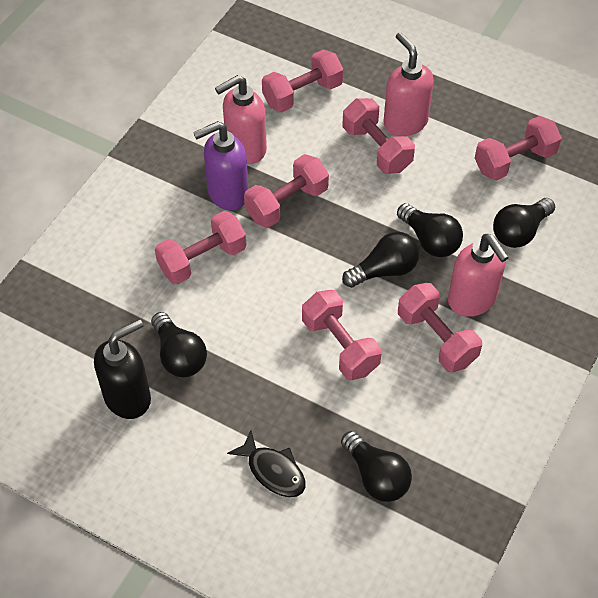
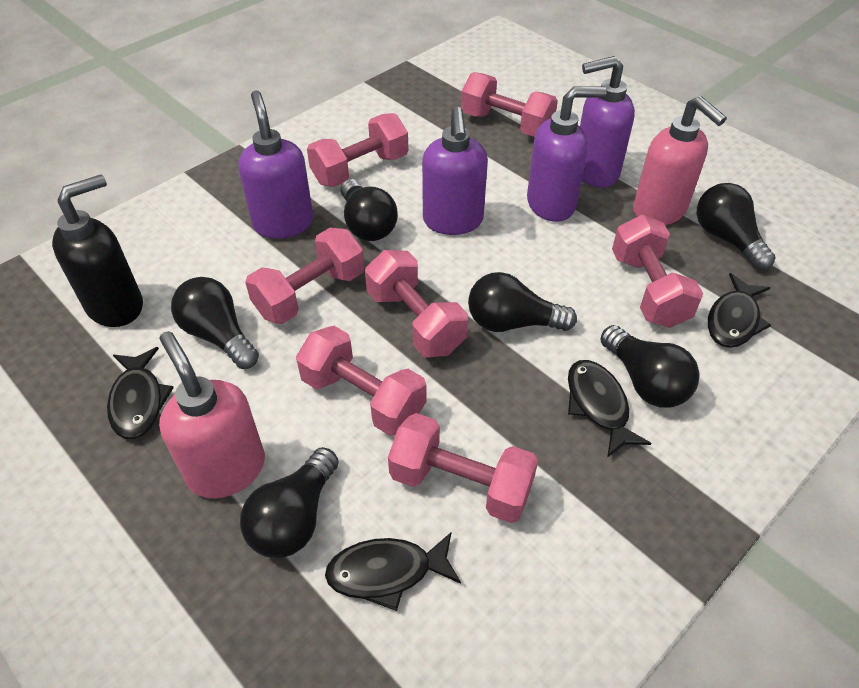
black fish: 1 -> 4
black light bulb: 5 -> 6
pink soap dispenser: 3 -> 2
purple soap dispenser: 1 -> 4

